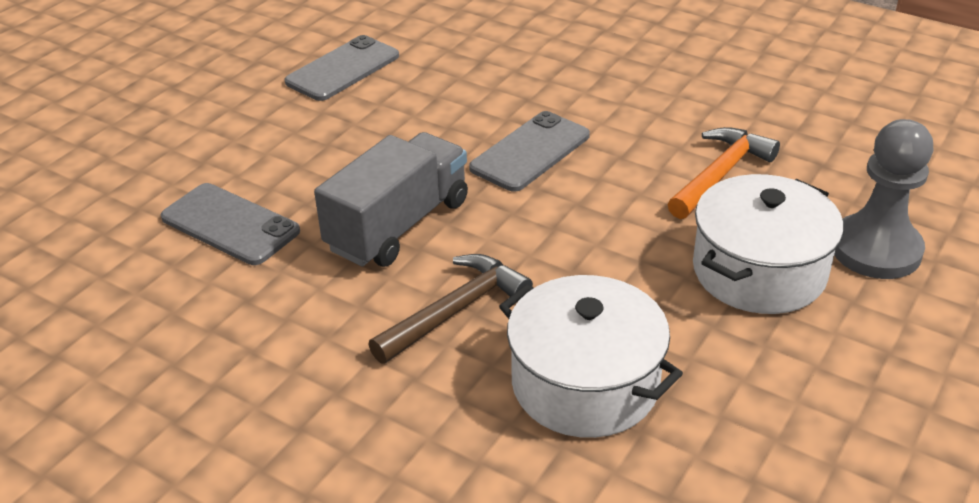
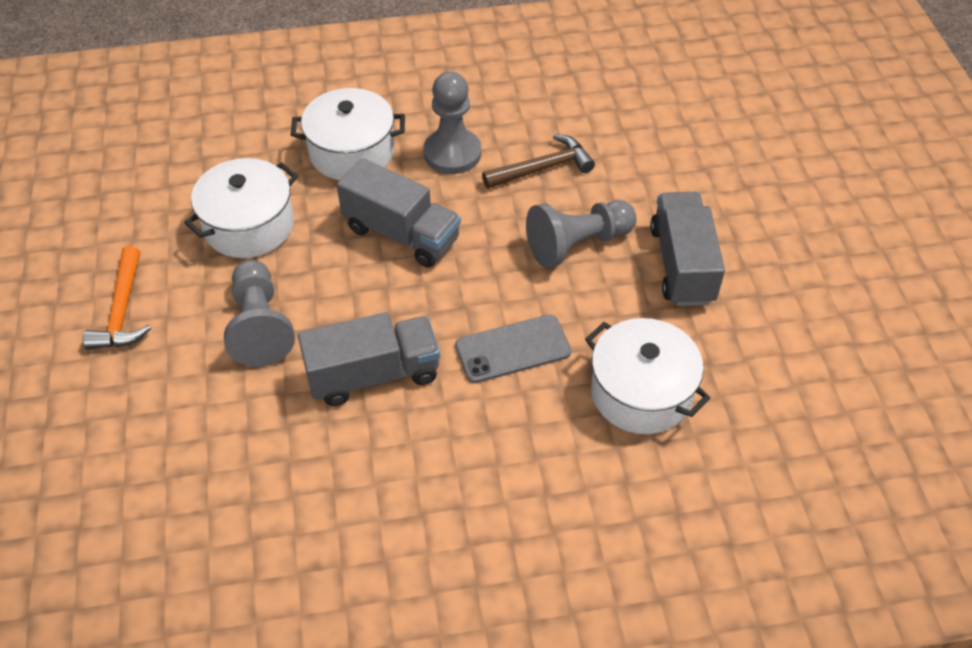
grey pawn: 1 -> 3
grey phone: 3 -> 1
grey truck: 1 -> 3
white pot: 2 -> 3

